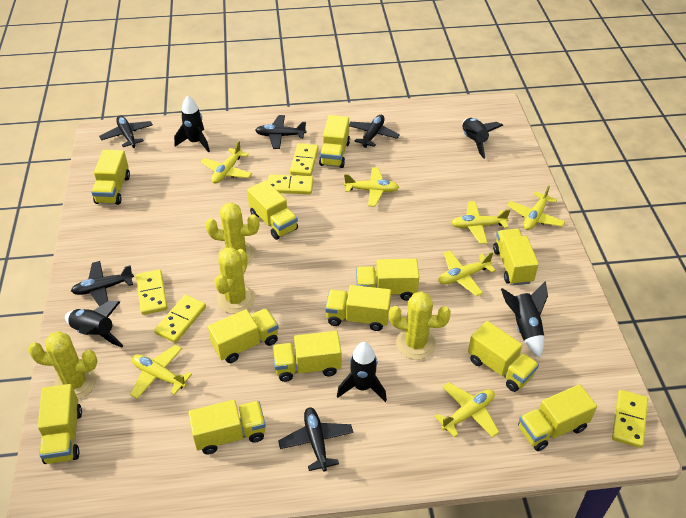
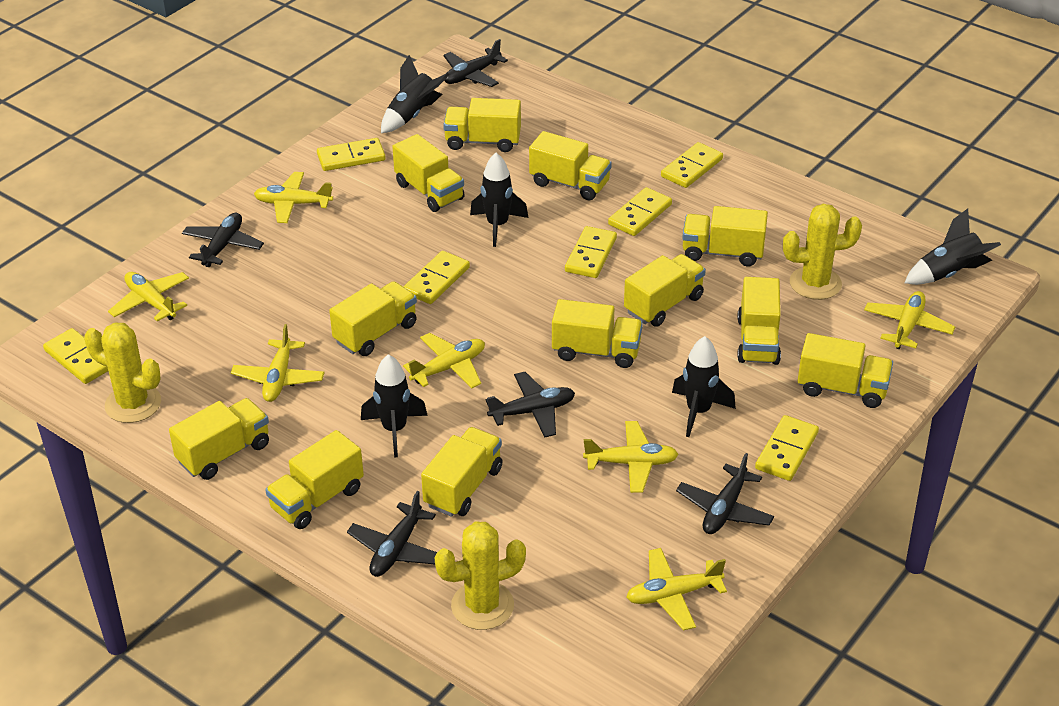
yellow cactus: 4 -> 3
yellow domino: 5 -> 7

